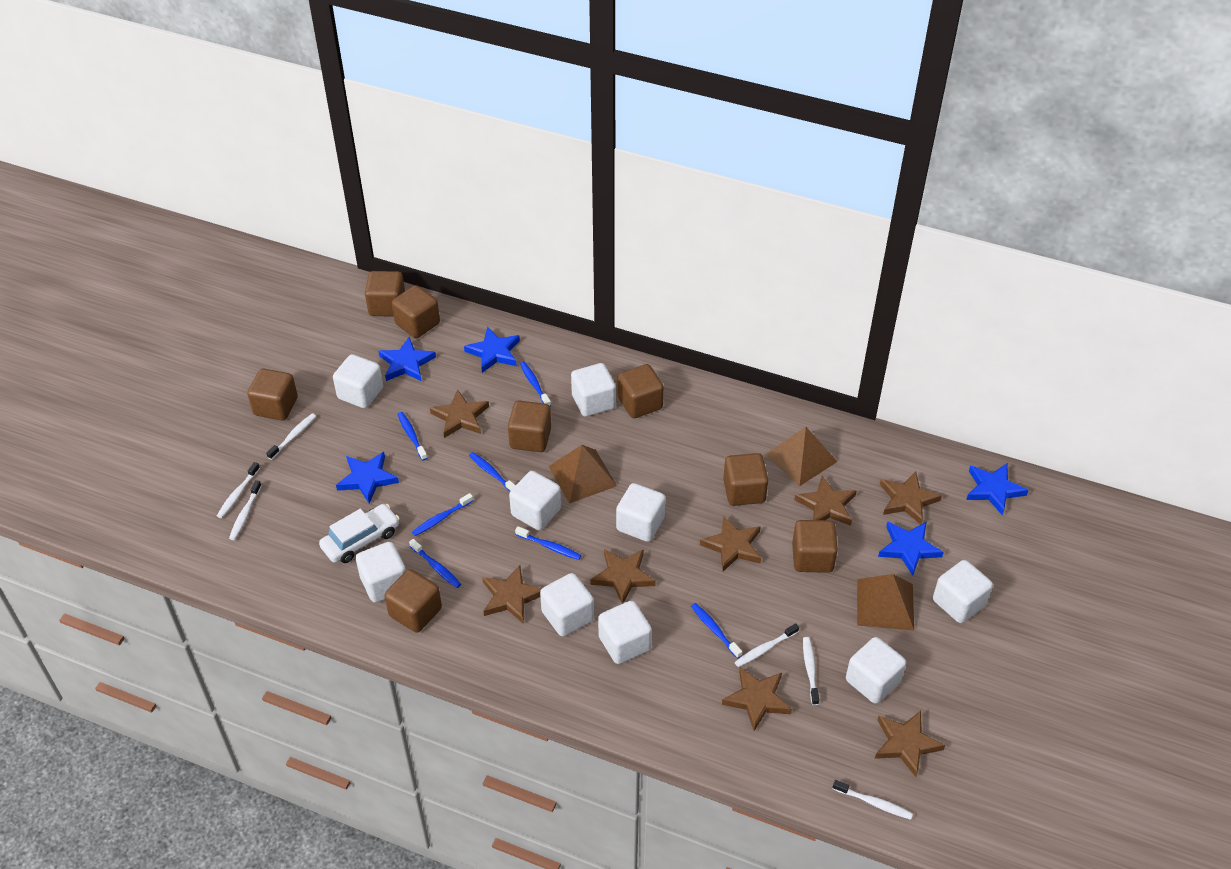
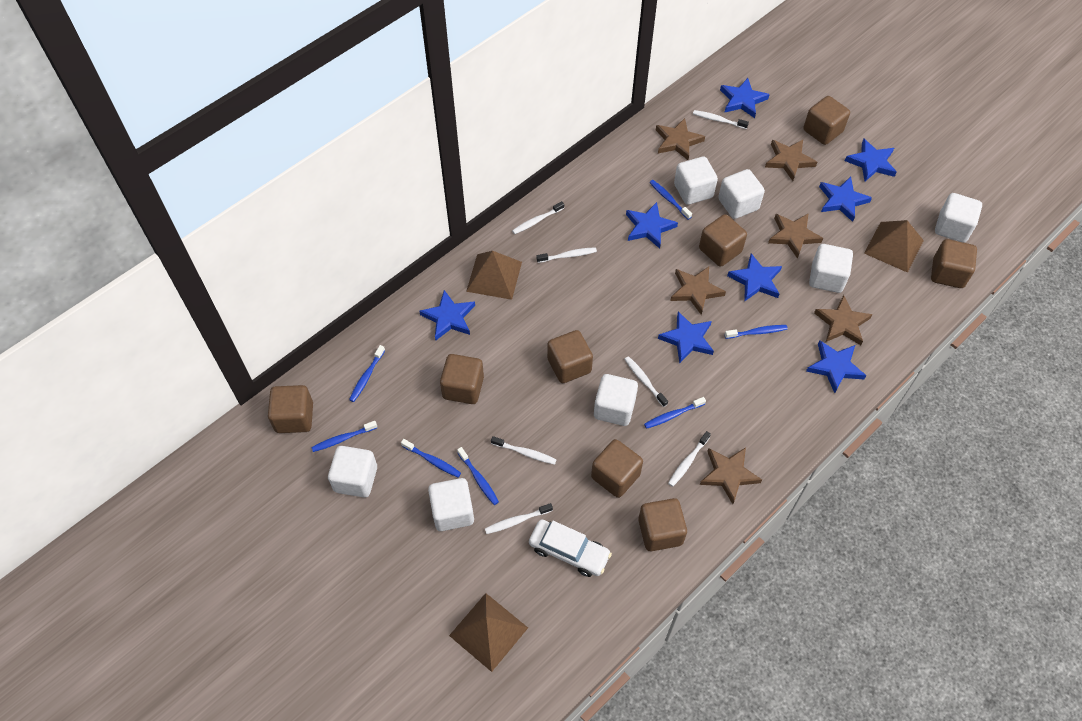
blue star: 5 -> 8
brown star: 8 -> 6
white cube: 9 -> 7
white toothbrush: 6 -> 7

